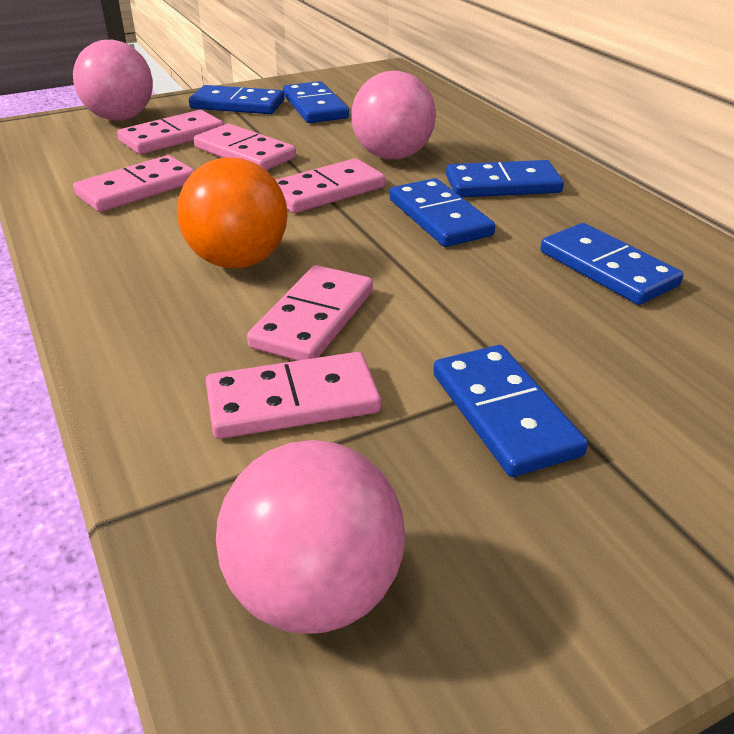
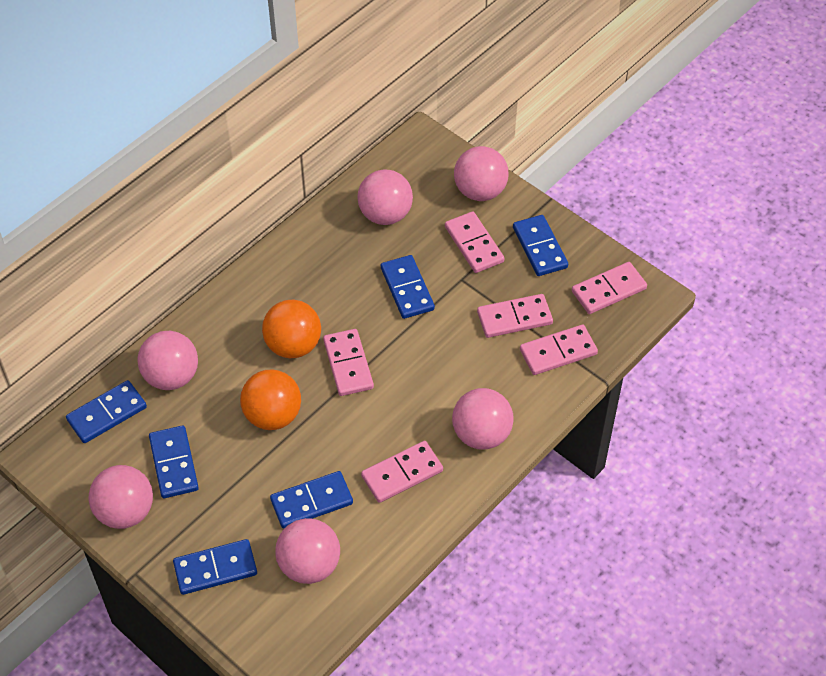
orange ball: 1 -> 2
pink ball: 3 -> 6

